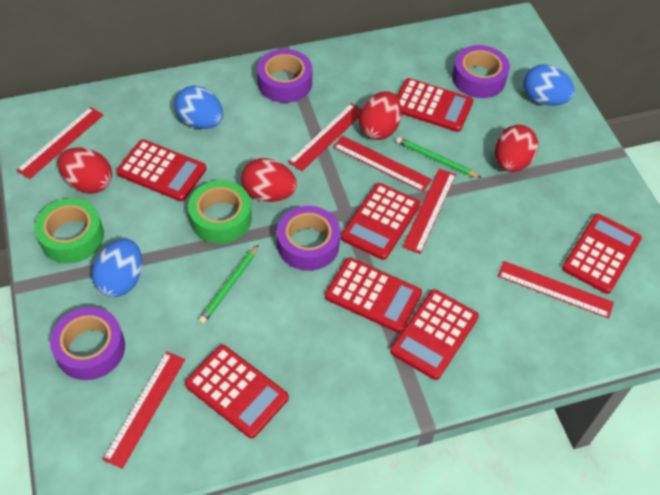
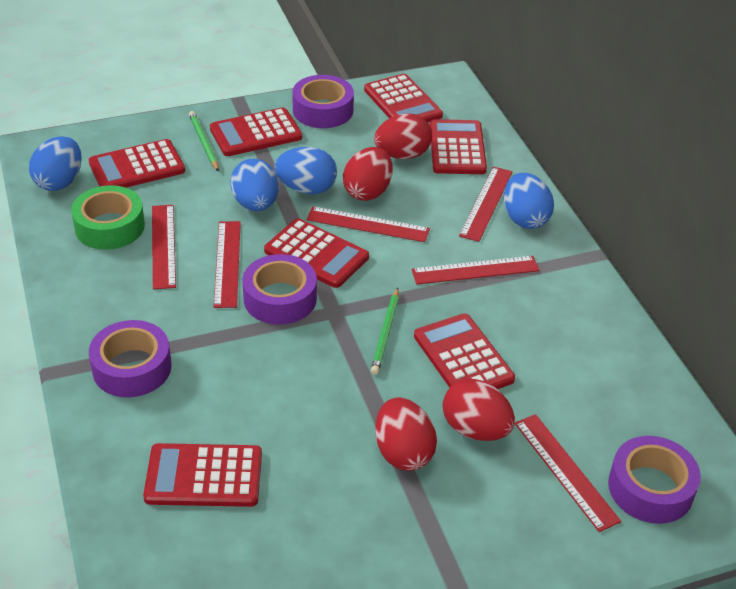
blue egg: 3 -> 4
green tape: 2 -> 1

